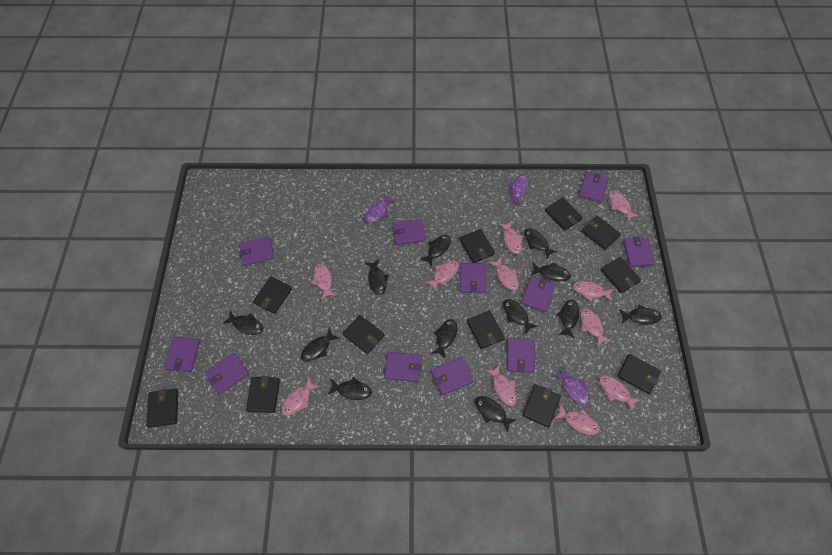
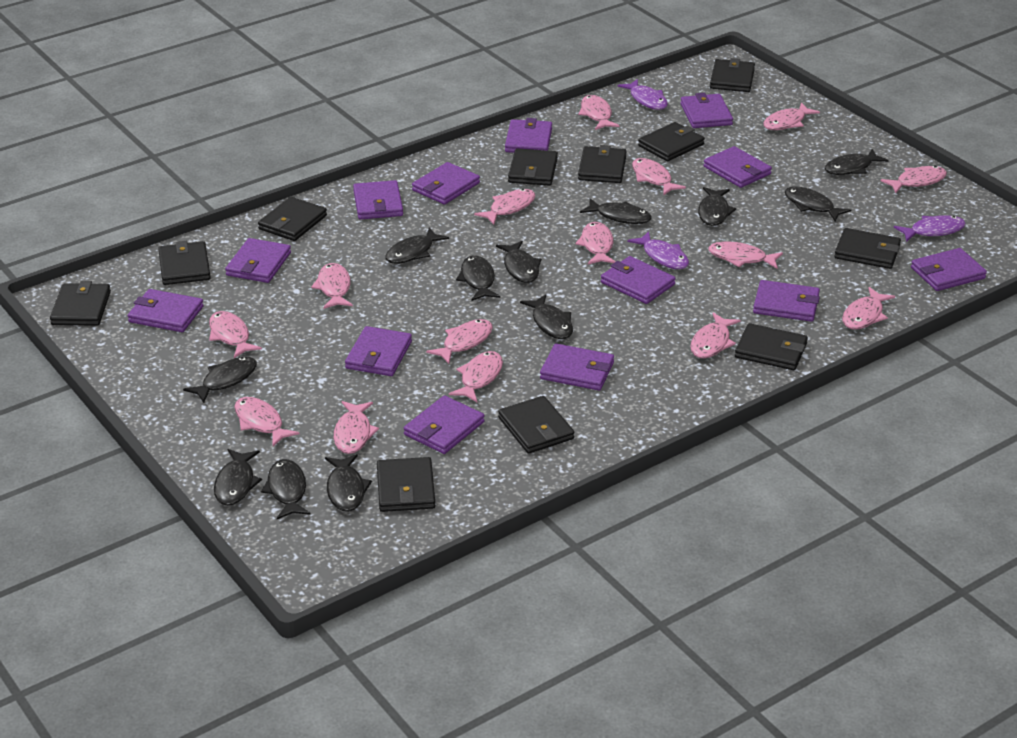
pink fish: 11 -> 15
purple wallet: 11 -> 13

